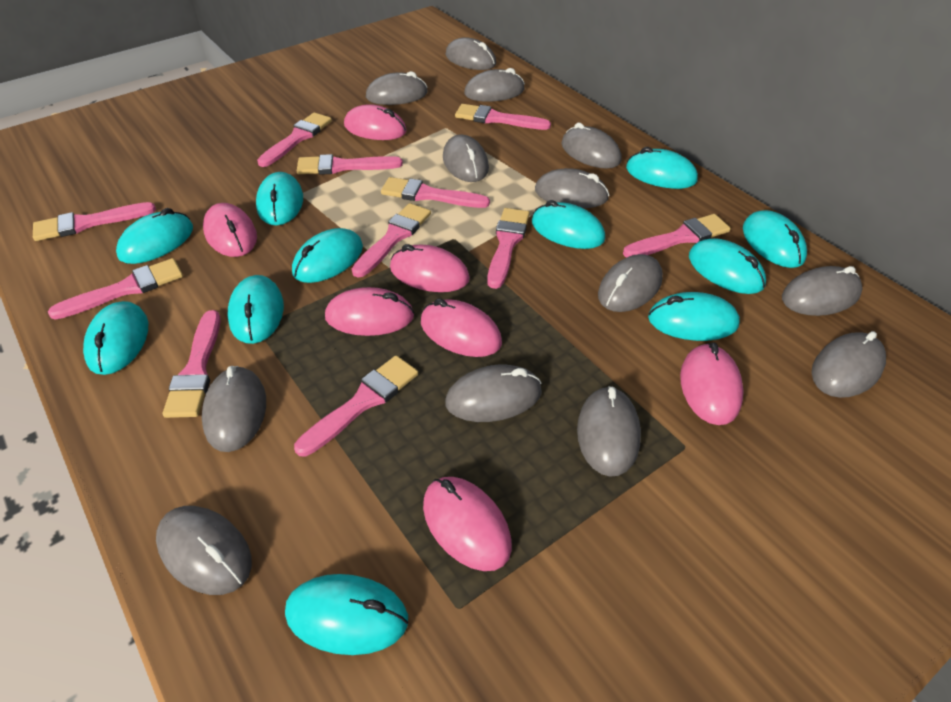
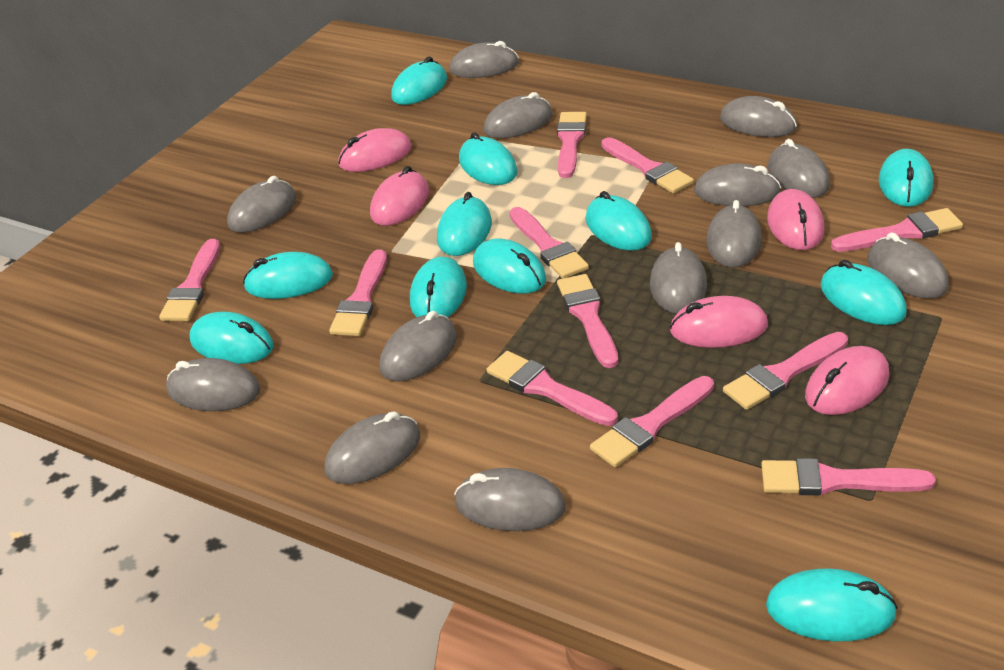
pink mouse: 7 -> 5

